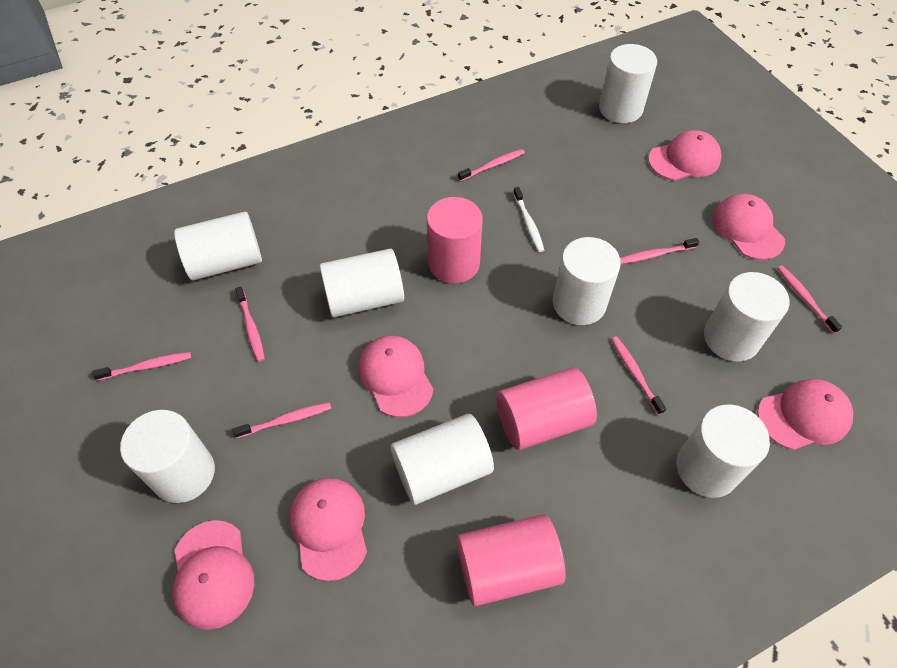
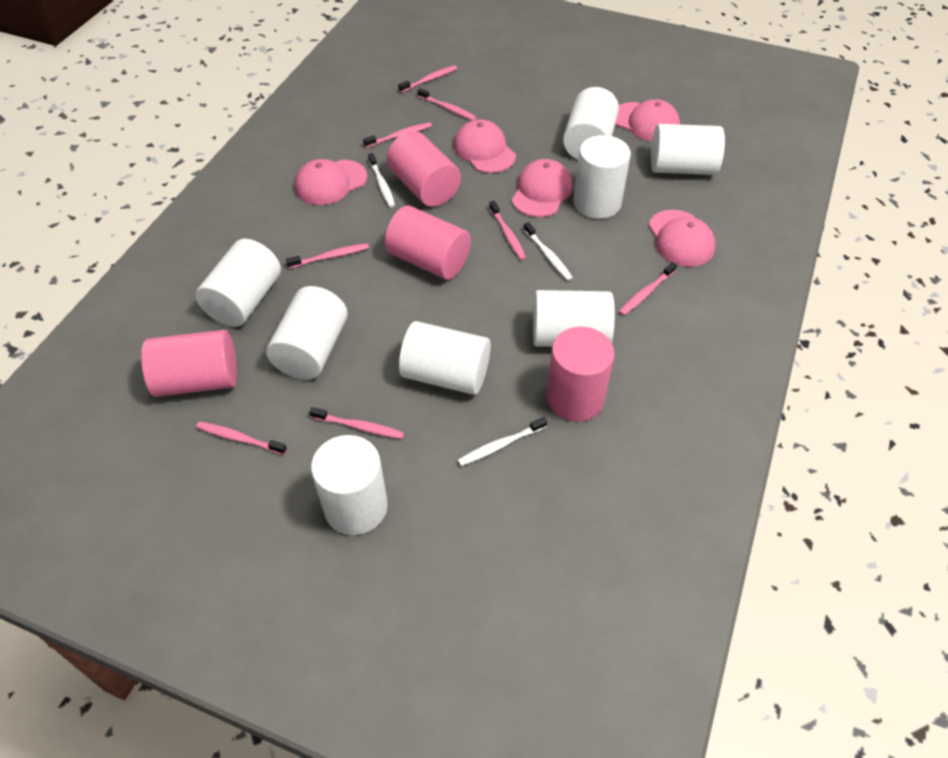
pink cap: 6 -> 5
pink cylinder: 3 -> 4
pink toothbrush: 7 -> 8
white toothbrush: 1 -> 3

